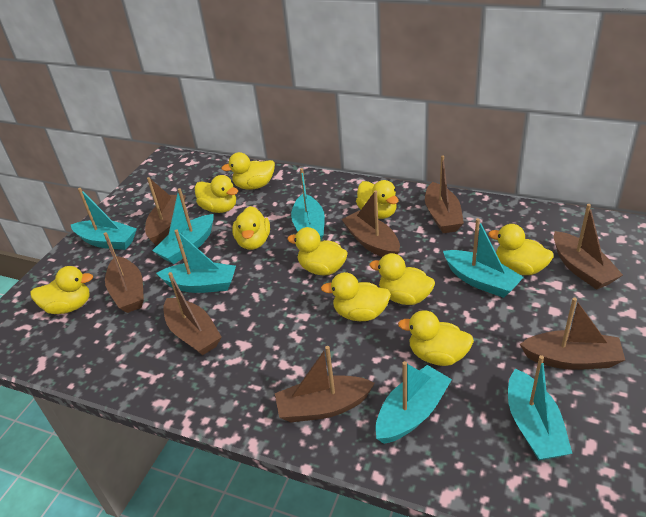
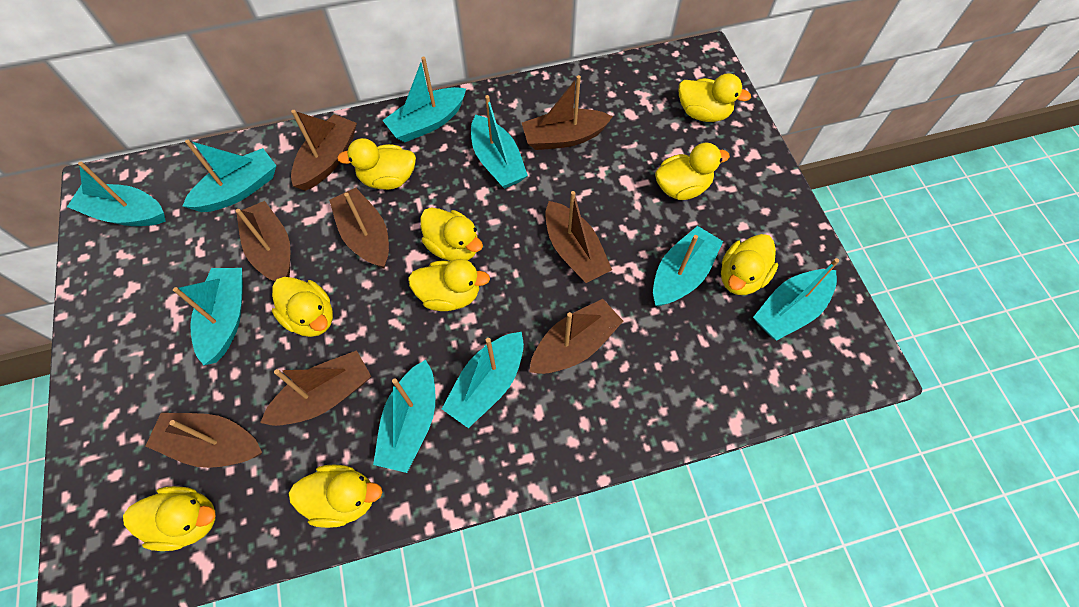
turquoise boat: 7 -> 9
yellow duck: 10 -> 9

